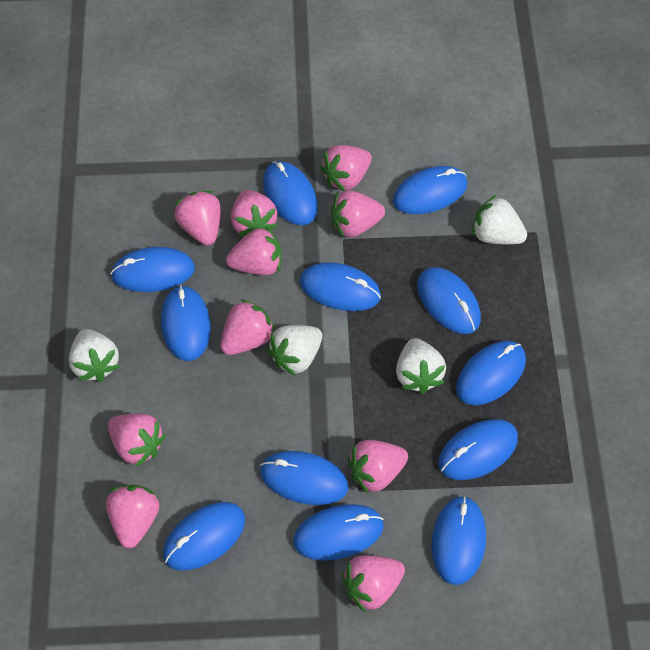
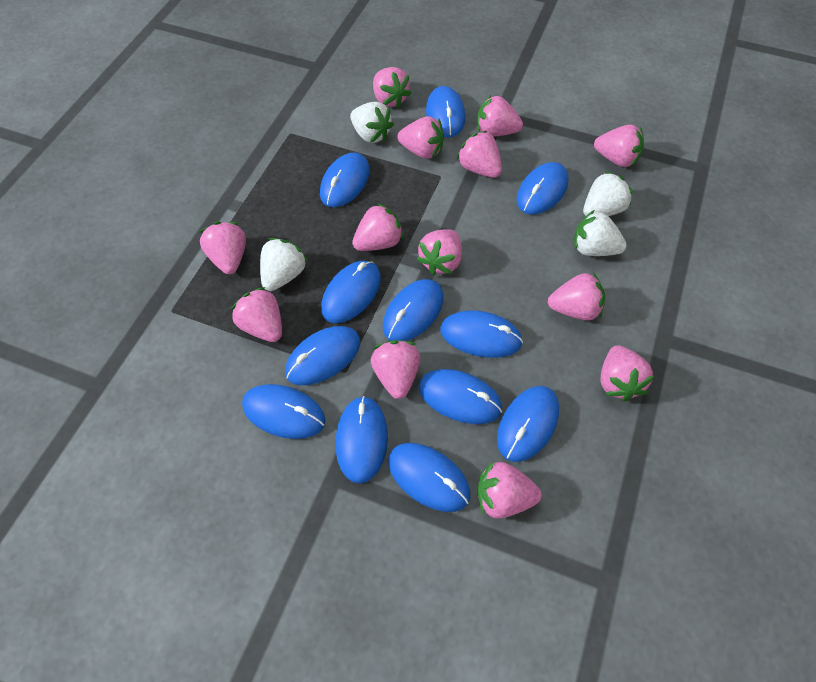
pink strawberry: 10 -> 13

